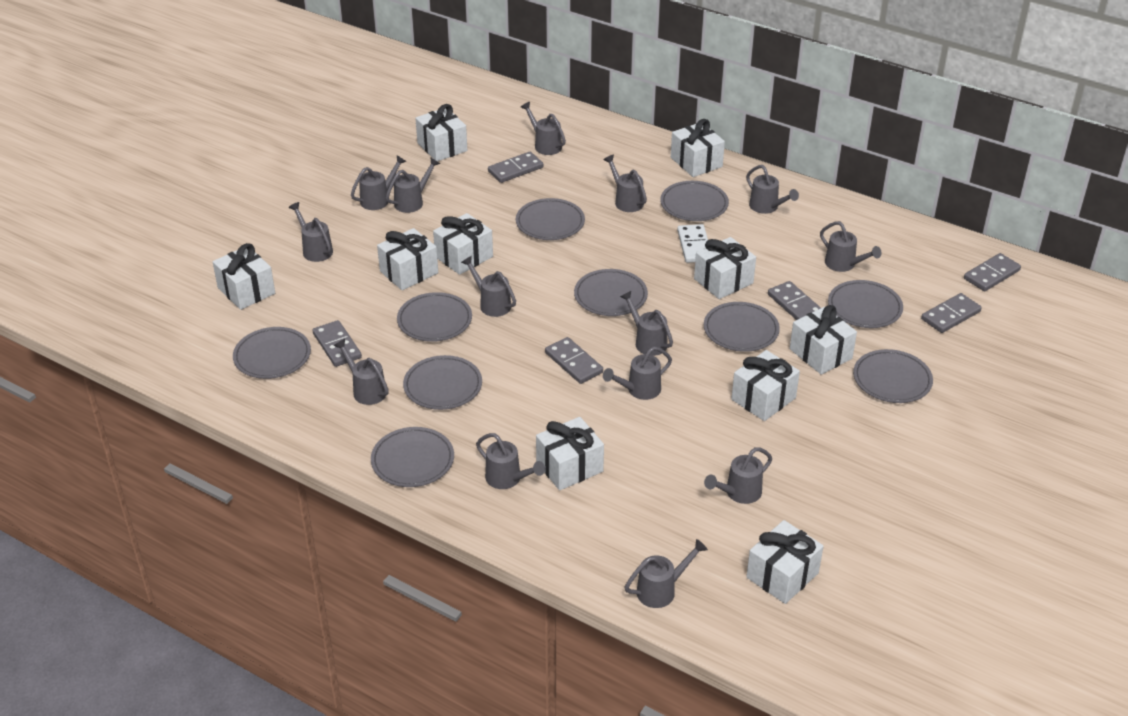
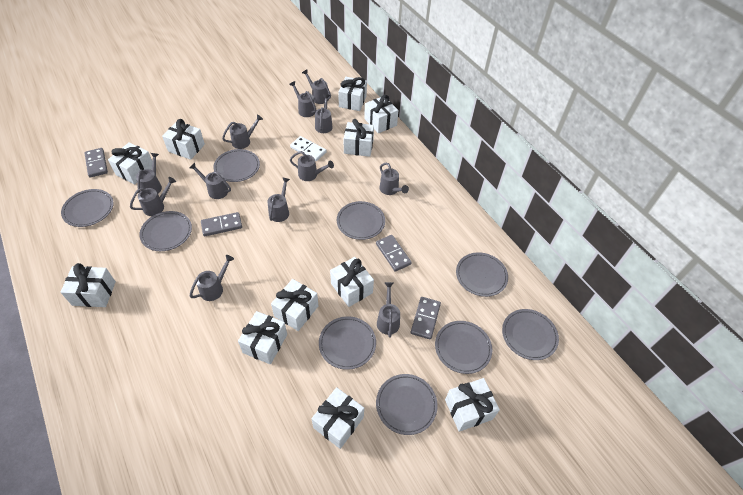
grey domino: 6 -> 4
grey plate: 10 -> 9
grey watering can: 14 -> 12
white gift: 10 -> 11

